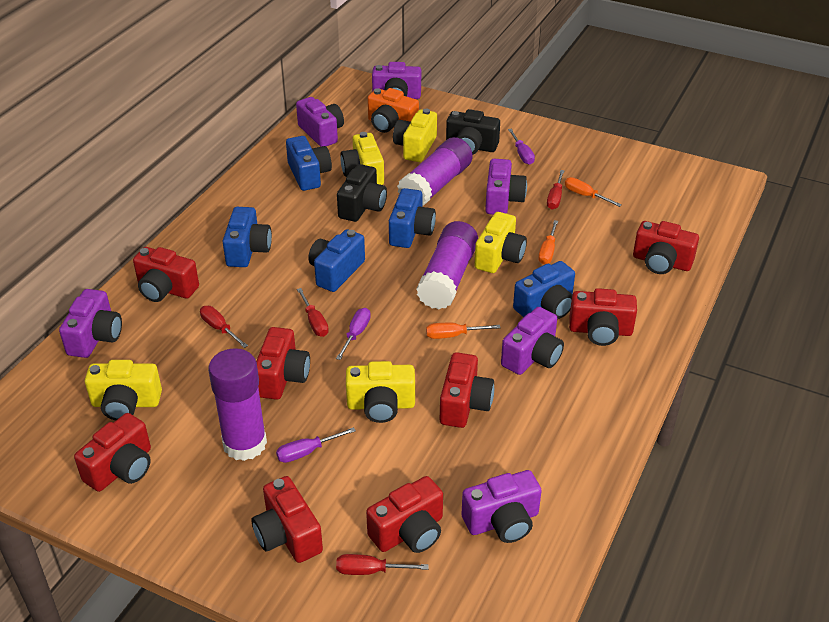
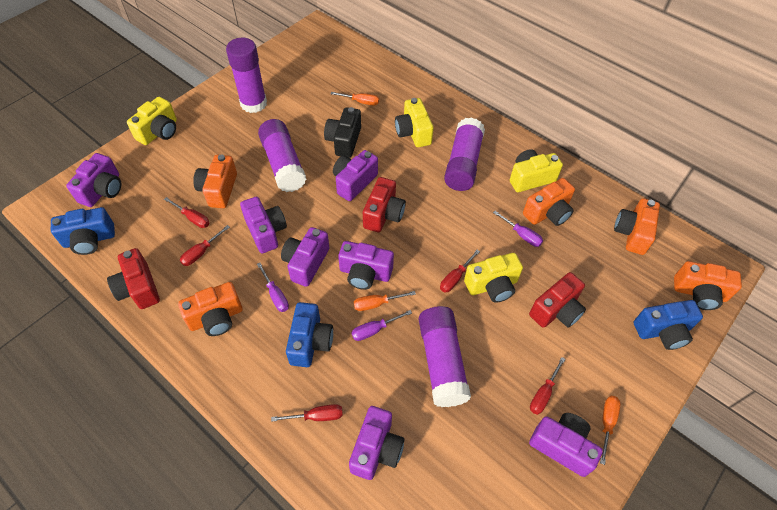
black camera: 2 -> 1
blue camera: 5 -> 3
orange camera: 1 -> 5
purple camera: 6 -> 7
purple glue stick: 3 -> 4
red camera: 8 -> 3
red screwdriver: 4 -> 5
yellow camera: 5 -> 4

